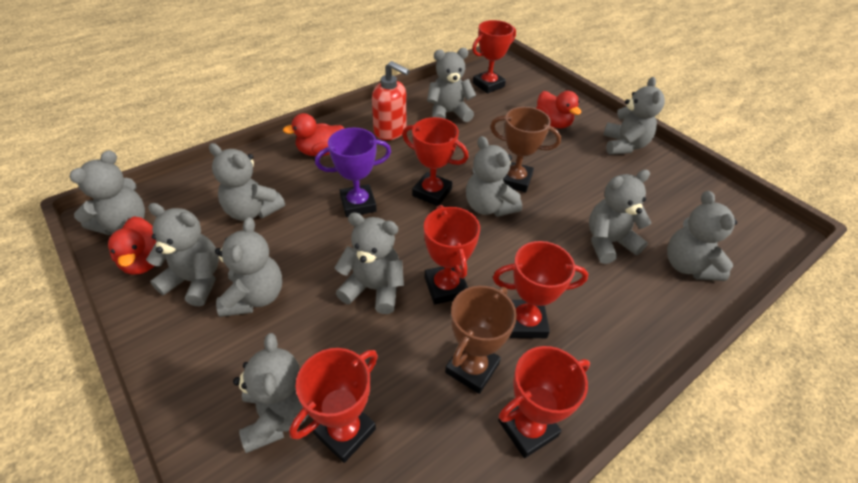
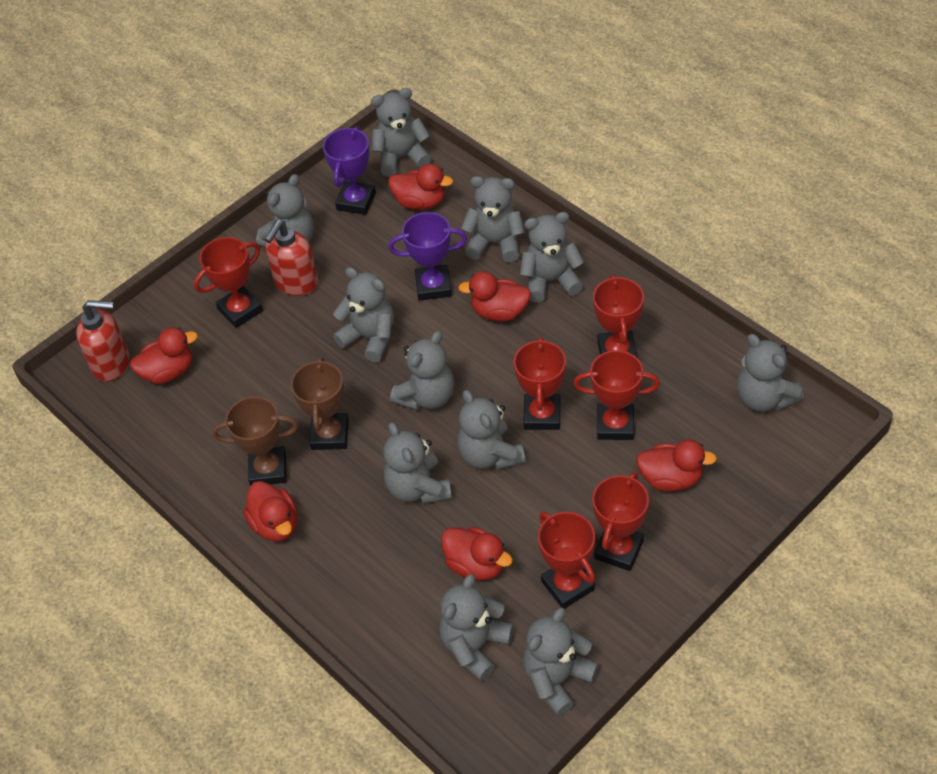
purple trophy: 1 -> 2
red duck: 3 -> 6
red soap dispenser: 1 -> 2

